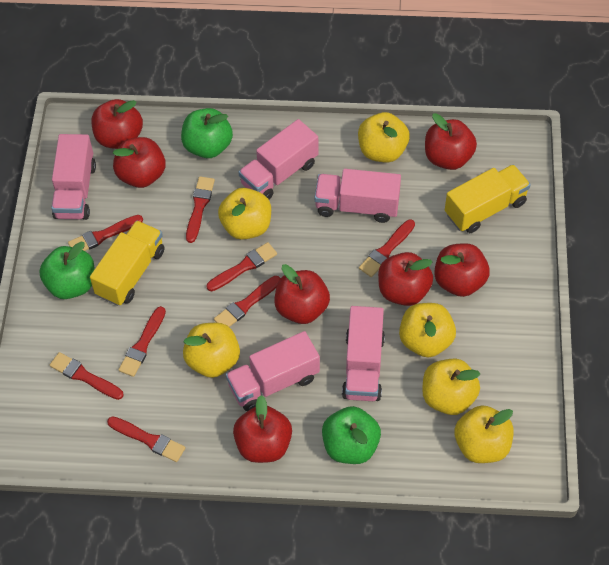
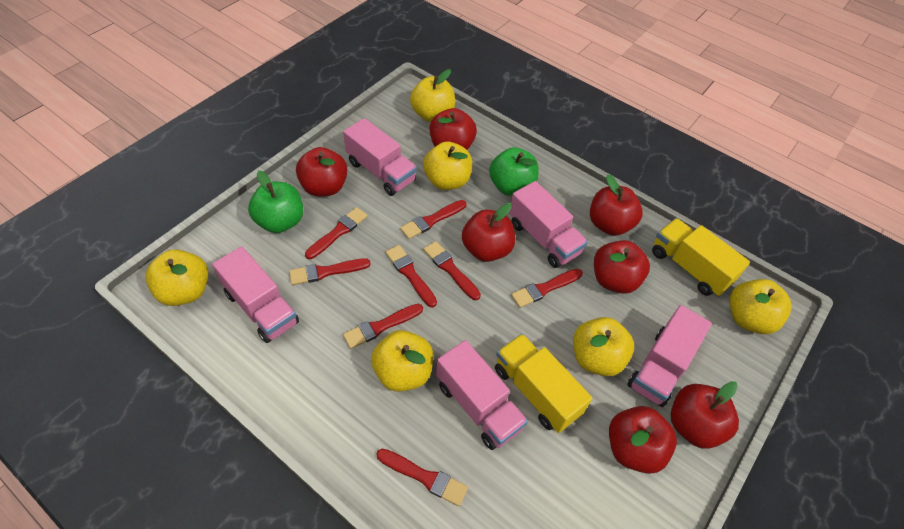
green apple: 3 -> 2

